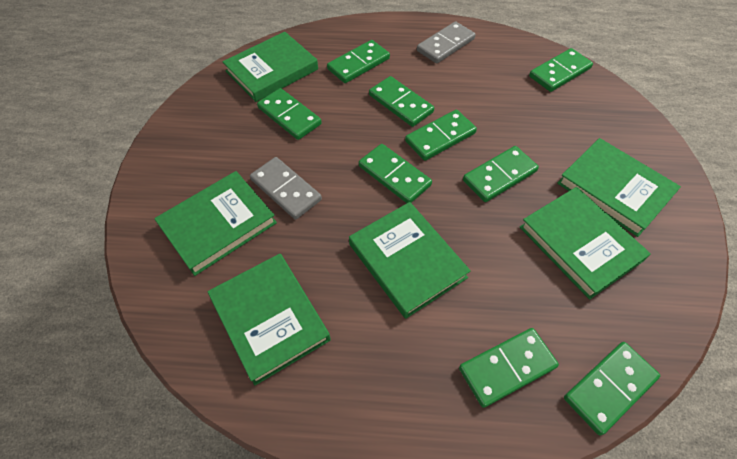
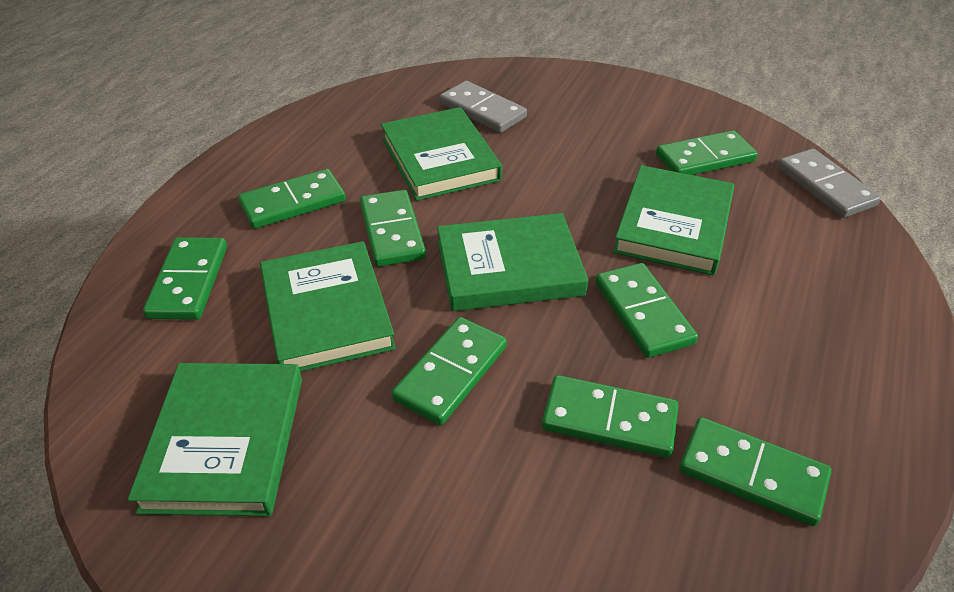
green book: 6 -> 5
green domino: 9 -> 8

